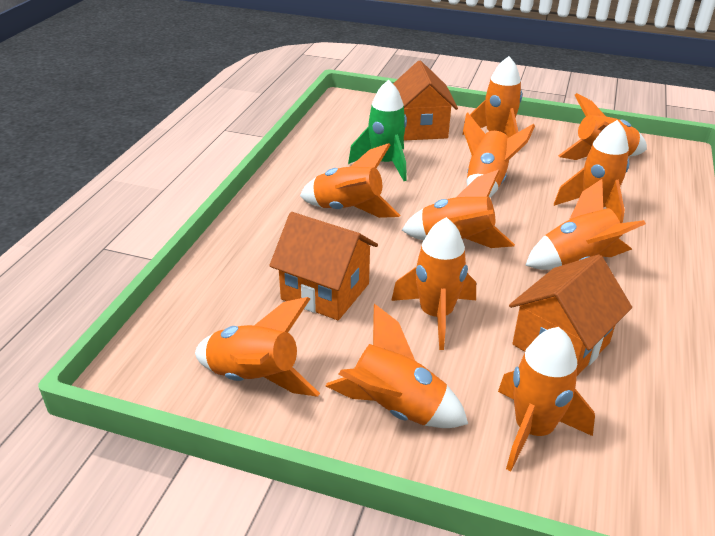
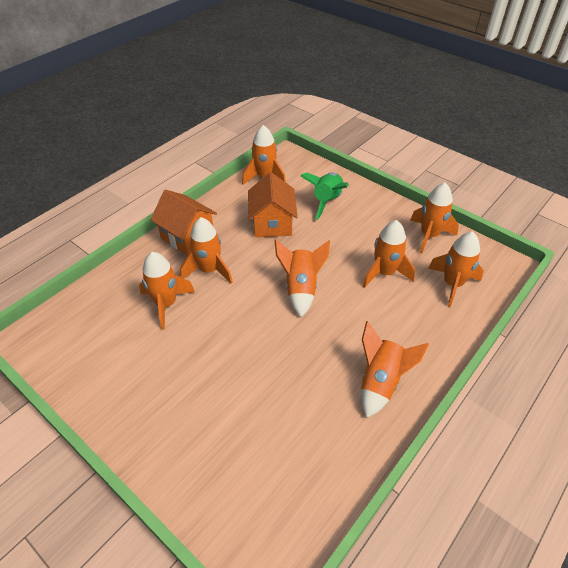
orange house: 3 -> 2
orange rocket: 11 -> 8

